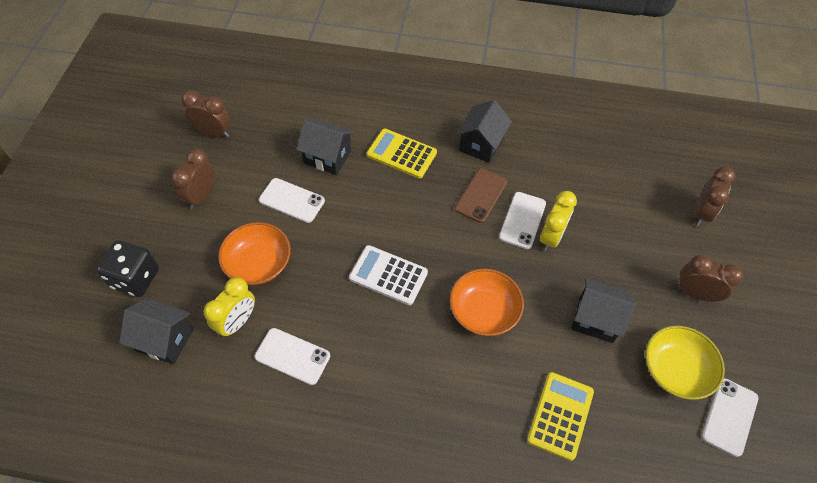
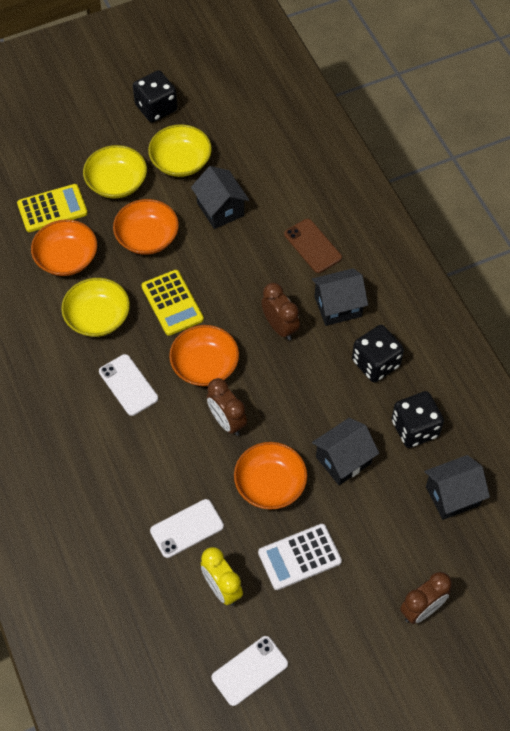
black dice: 1 -> 3
brown clock: 4 -> 3
orange bowl: 2 -> 4
white phone: 4 -> 3
yellow bowl: 1 -> 3
yellow clock: 2 -> 1

